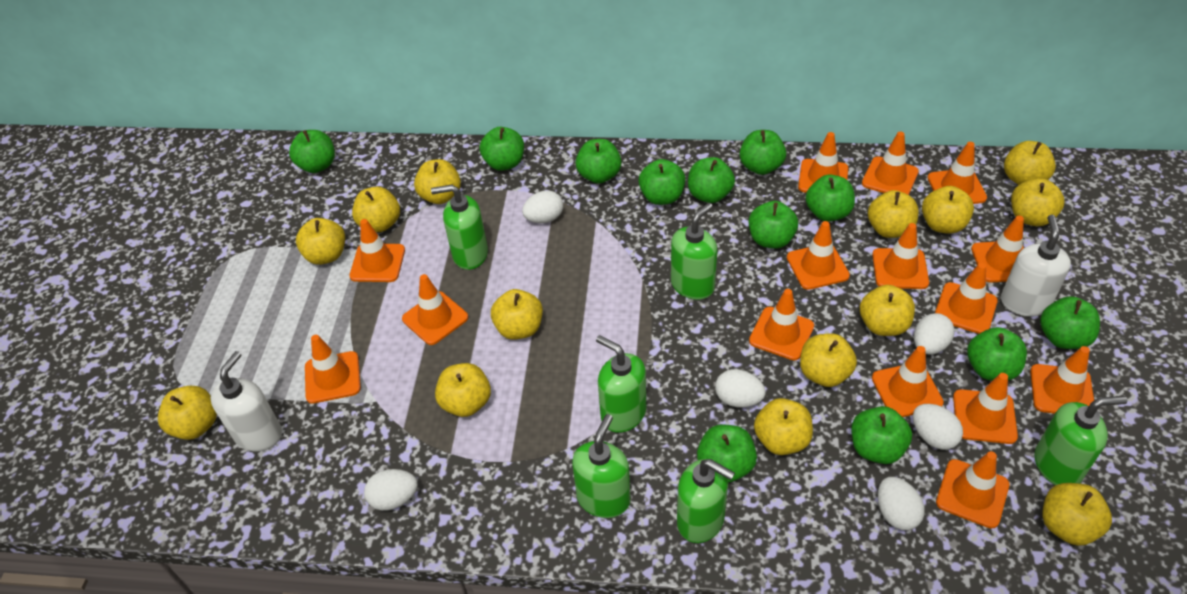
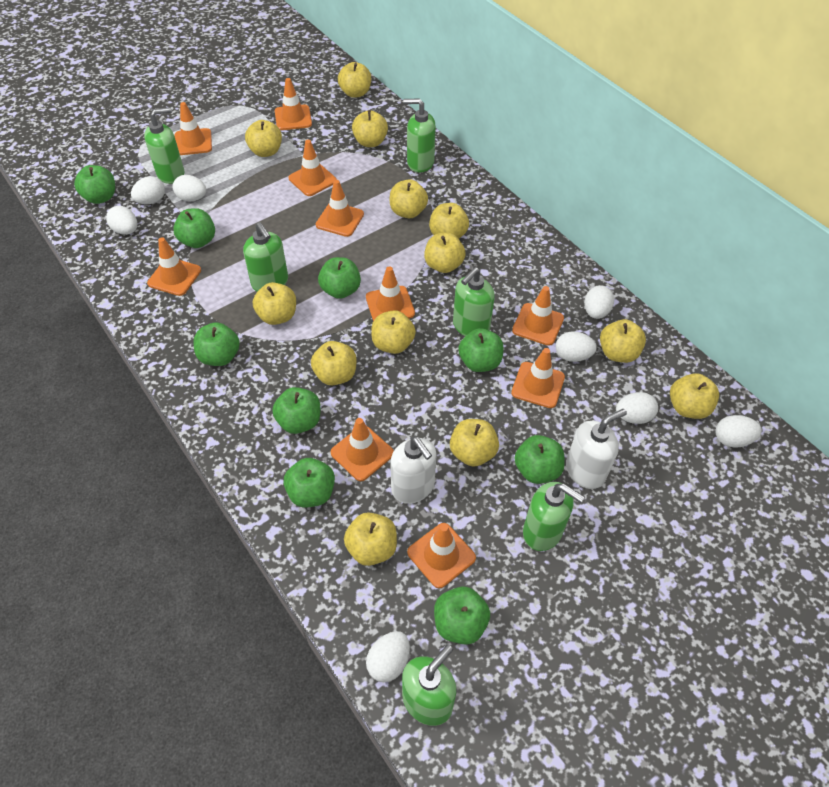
green apple: 12 -> 9
orange traffic cone: 15 -> 10
white egg: 6 -> 8
yellow apple: 14 -> 13

